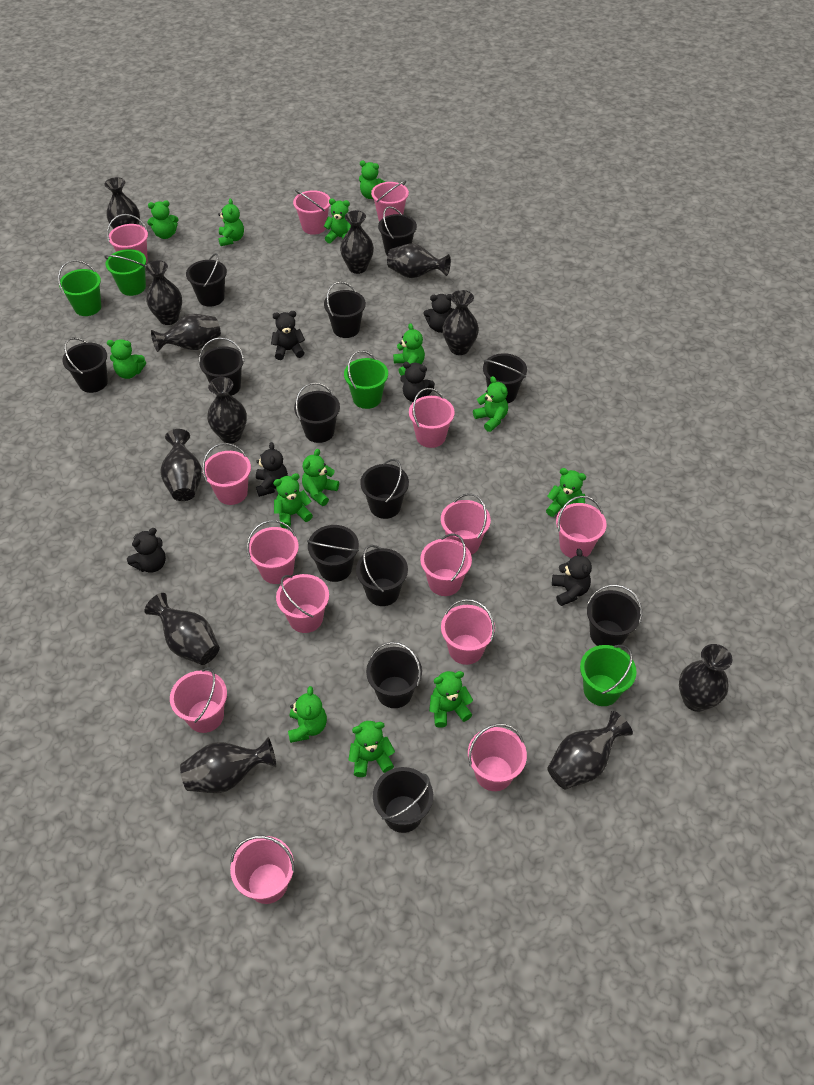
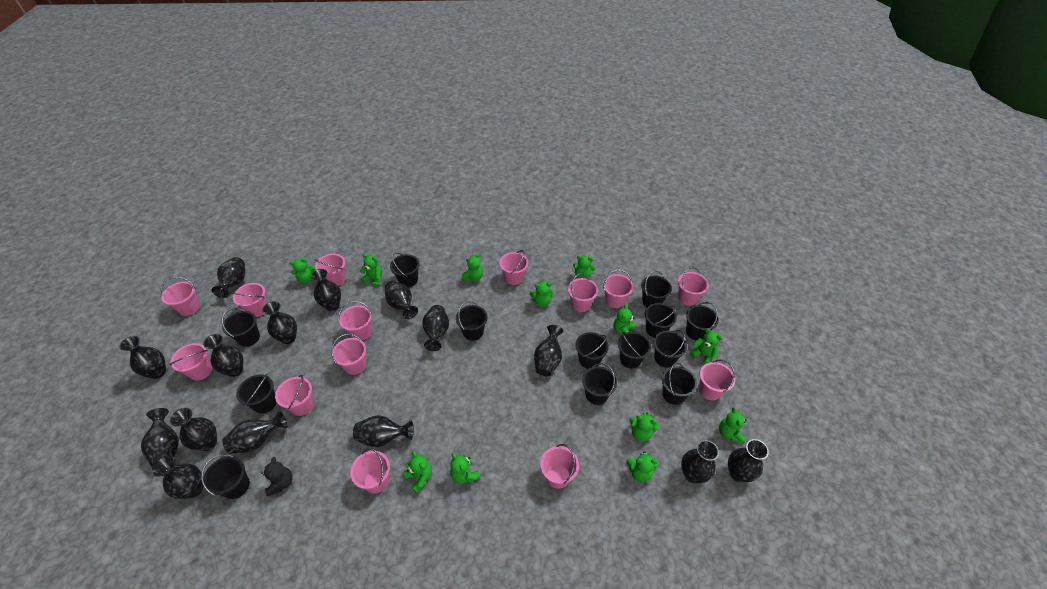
black teddy bear: 6 -> 1
black vase: 12 -> 15
green bucket: 4 -> 0
green teddy bear: 13 -> 12

